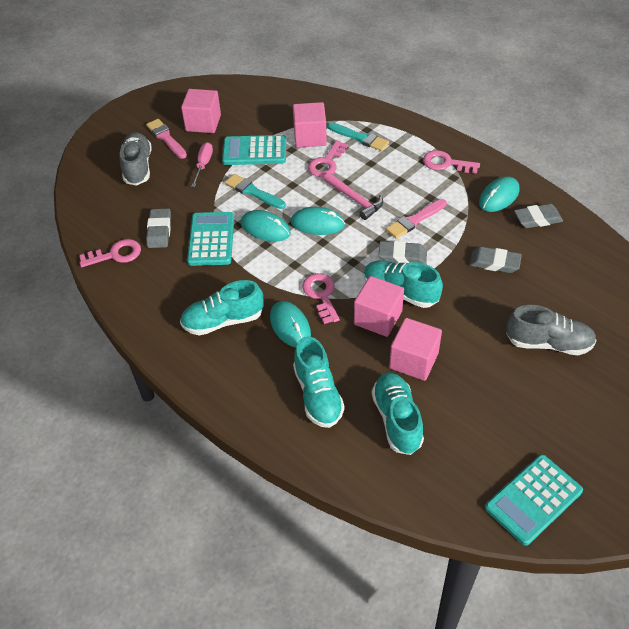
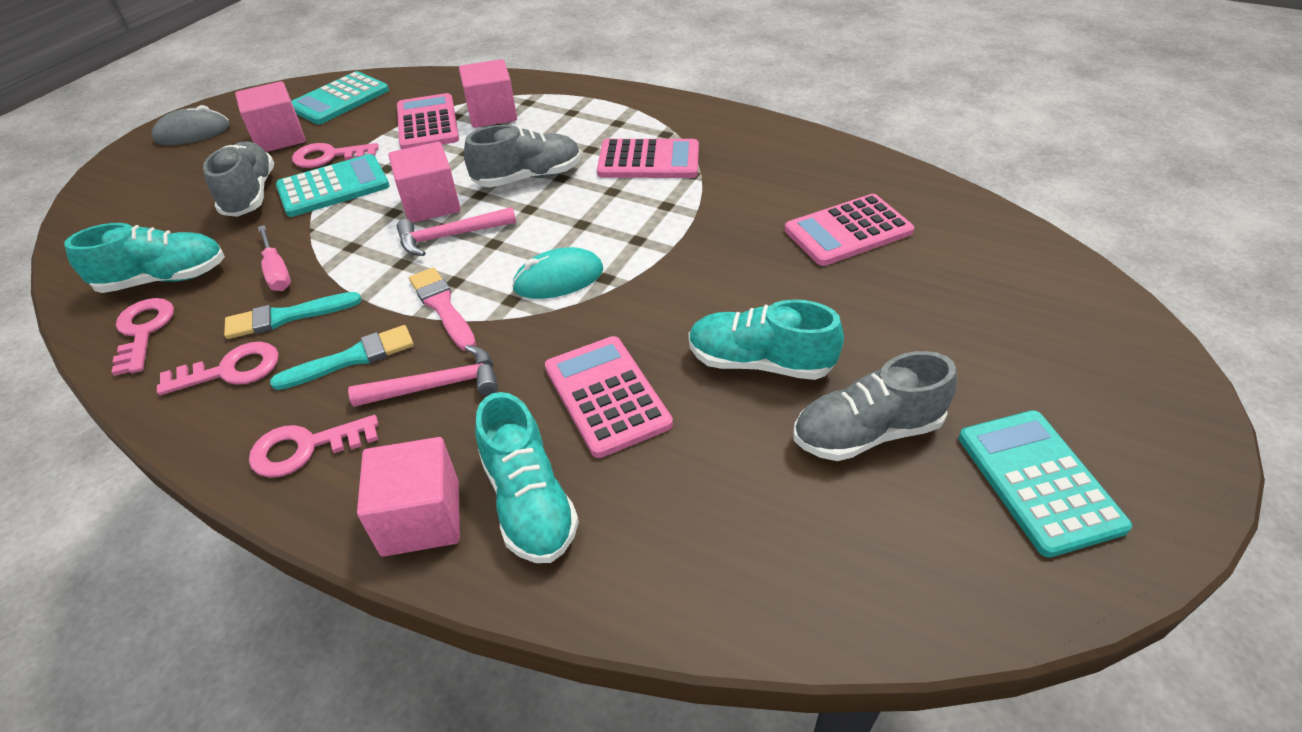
grey eraser: 4 -> 0
grey mouse: 0 -> 1
grey shoe: 2 -> 3
pink brush: 2 -> 1
pink calculator: 0 -> 4
pink hammer: 1 -> 2
turquoise mouse: 4 -> 1
turquoise shoe: 4 -> 3

